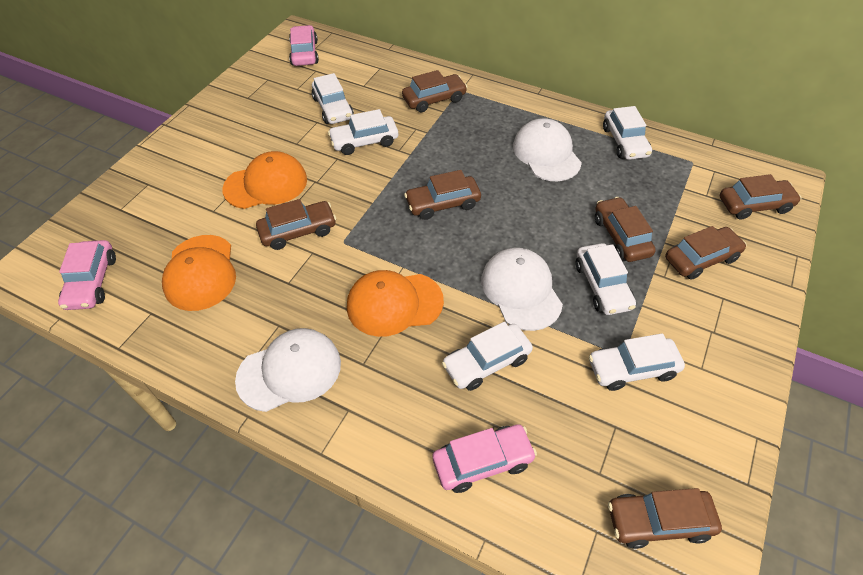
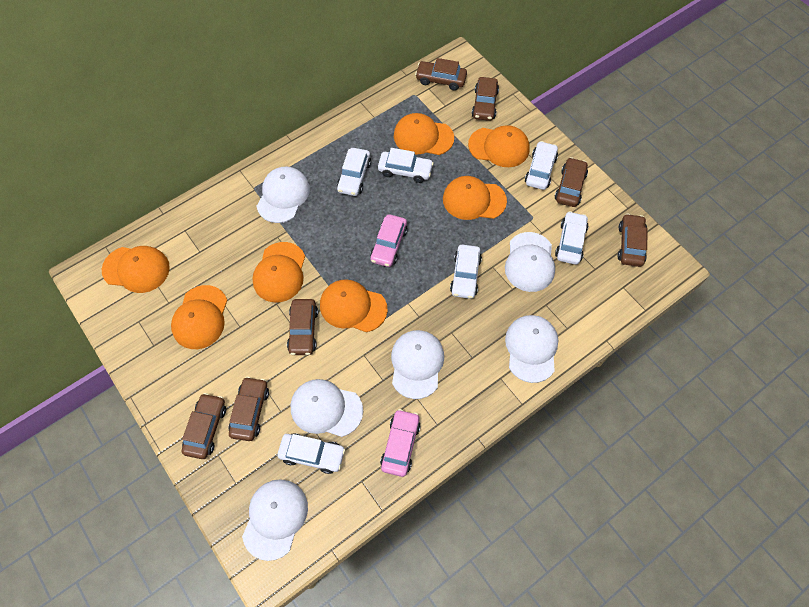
orange cap: 3 -> 7
pink car: 3 -> 2
white cap: 3 -> 6

